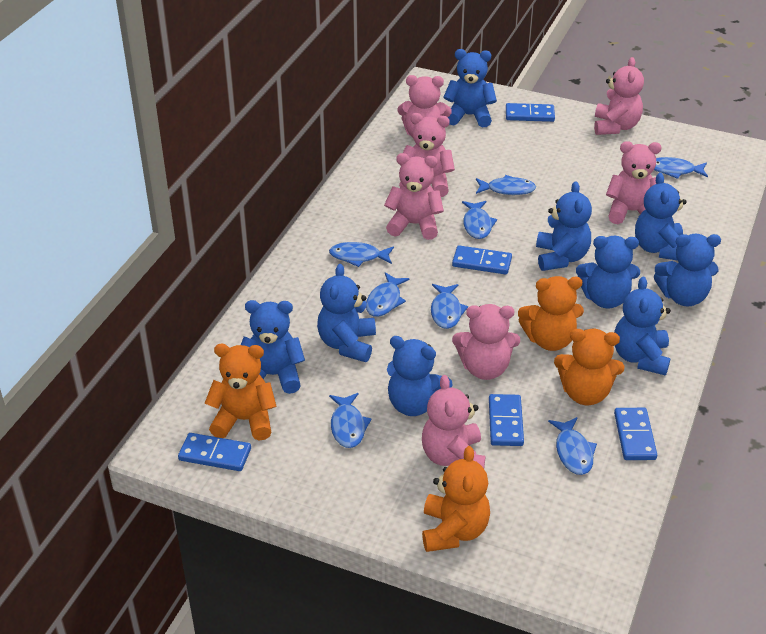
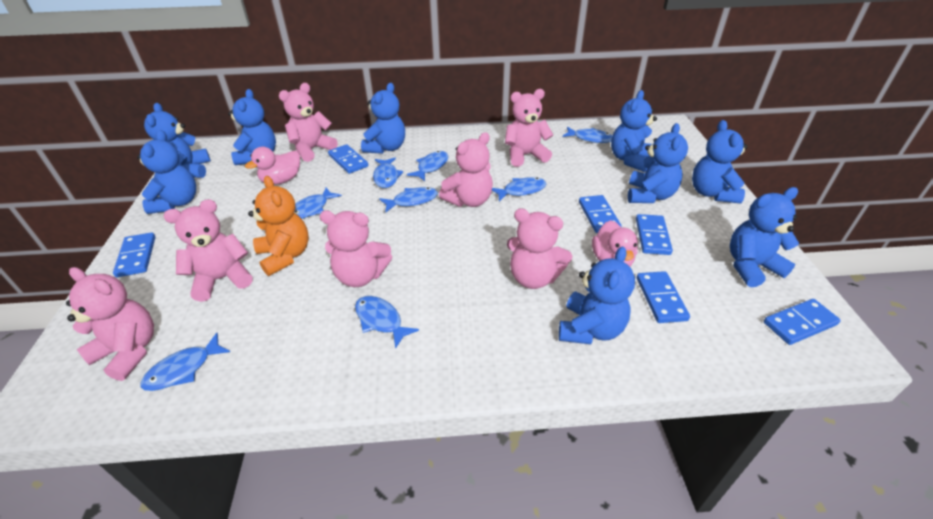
blue domino: 5 -> 6
orange teddy bear: 4 -> 1
pink duck: 0 -> 2

